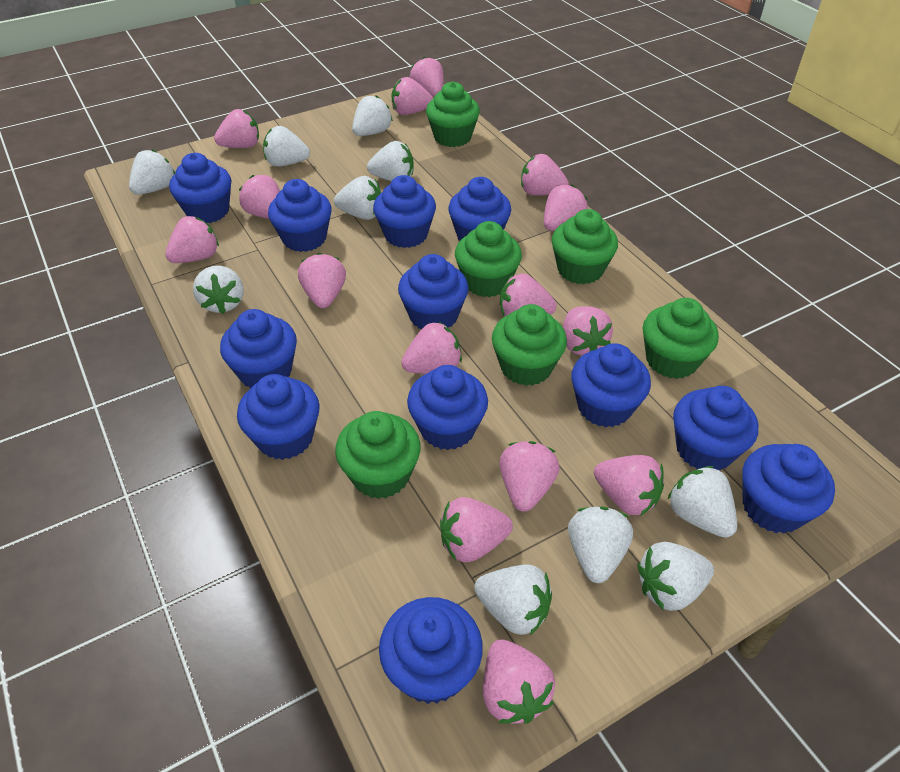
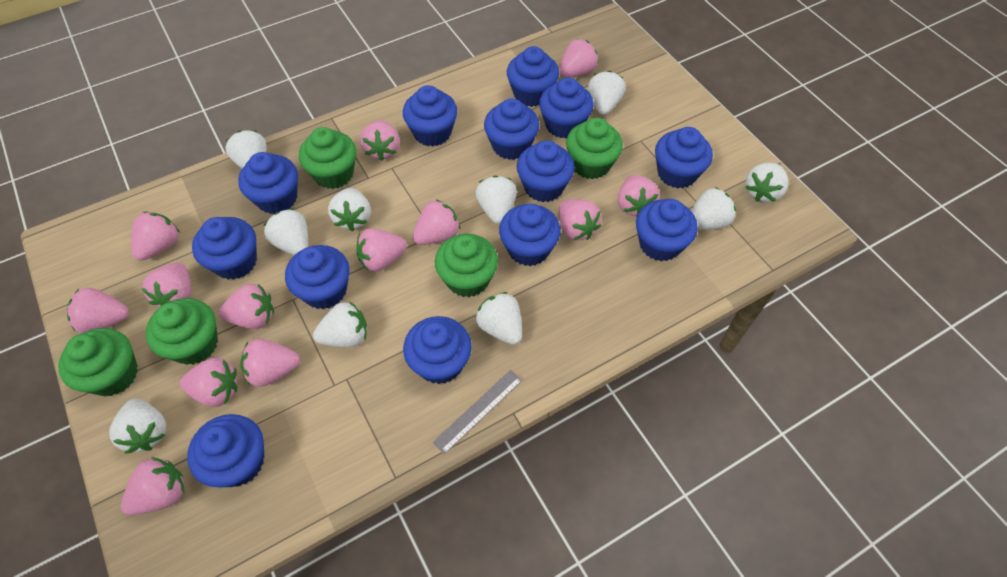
blue cupcake: 12 -> 13
green cupcake: 6 -> 5
grey ruler: 0 -> 1
pink strawberry: 15 -> 13

